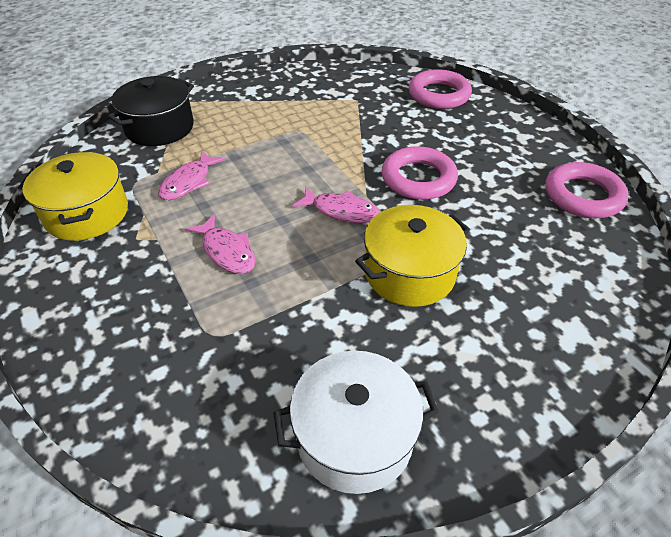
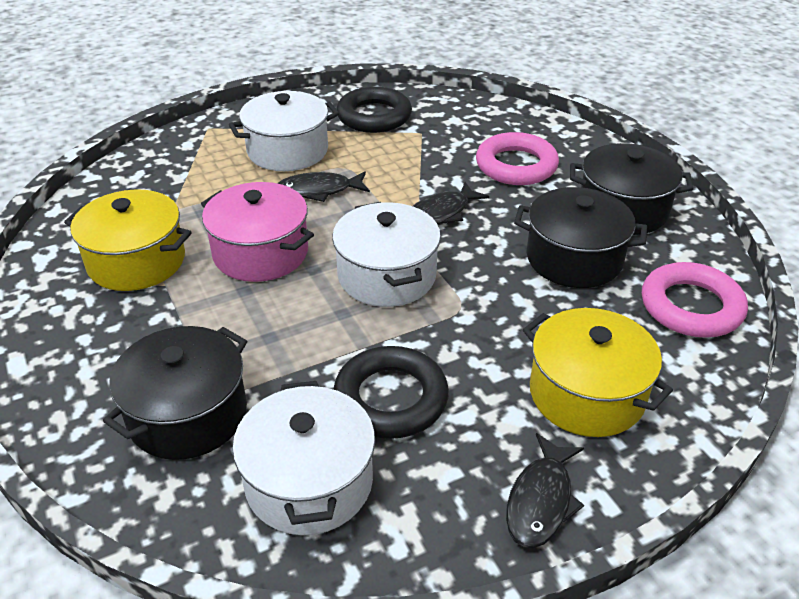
black fish: 0 -> 3
black pot: 1 -> 3
black ring: 0 -> 2
pink fish: 3 -> 0
pink pot: 0 -> 1
pink ring: 3 -> 2
white pot: 1 -> 3

